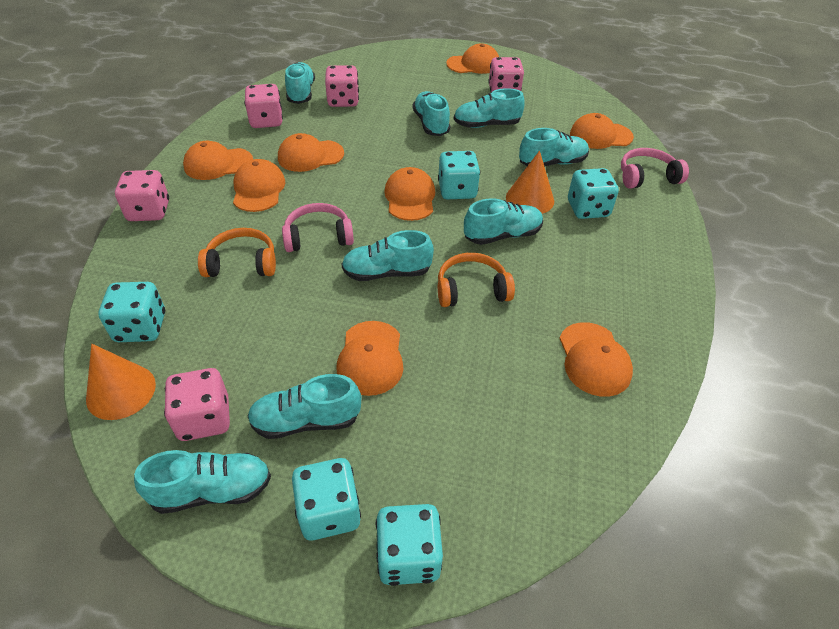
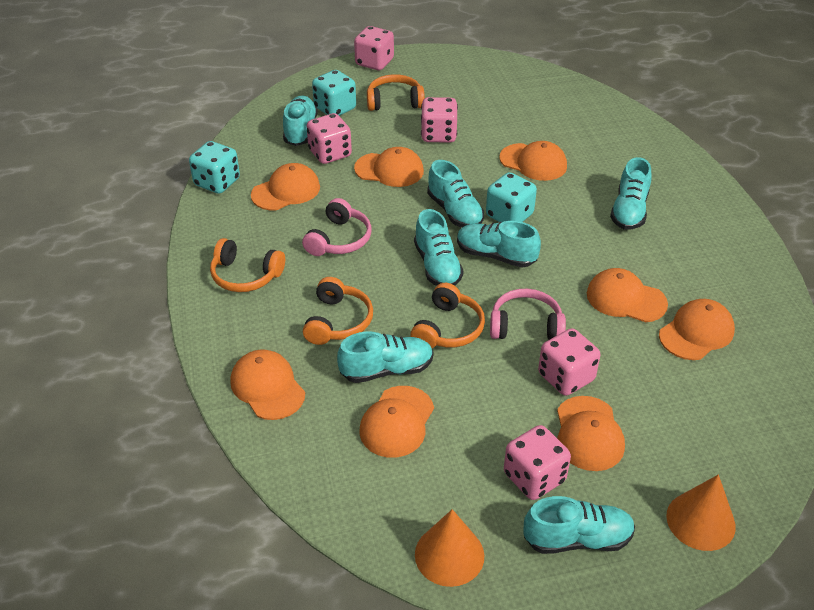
orange headphones: 2 -> 4
turquoise dice: 5 -> 3
turquoise shoe: 8 -> 7

